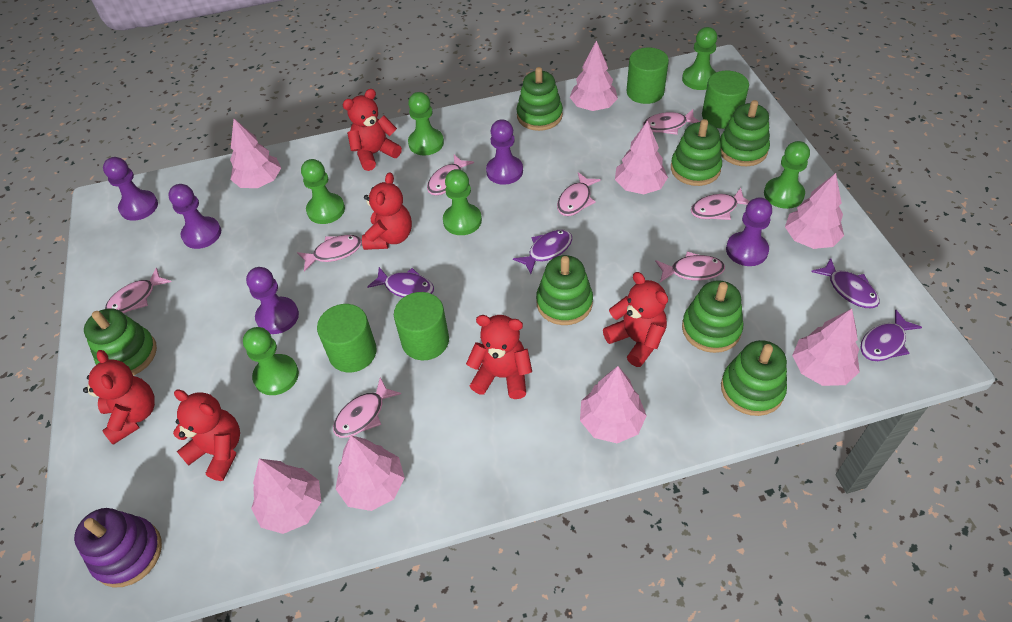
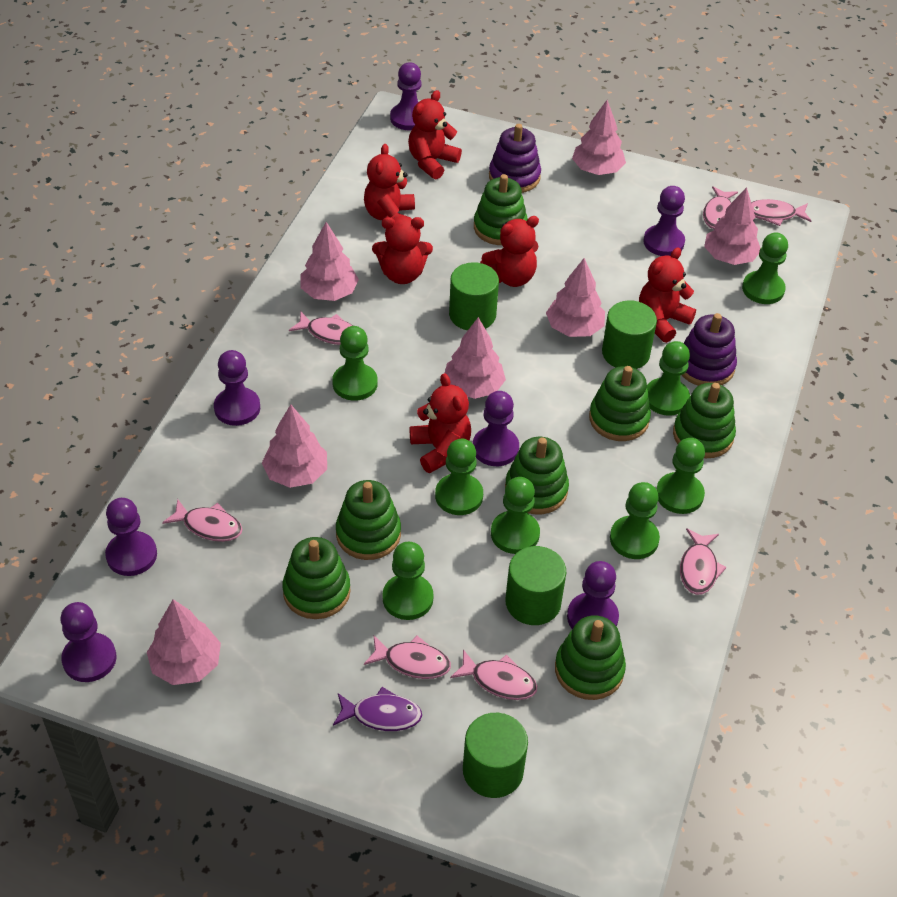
green pawn: 6 -> 8
pink fish: 8 -> 7
pink tree: 8 -> 7
purple fish: 4 -> 1
purple pawn: 5 -> 7
purple stacking toy: 1 -> 2

